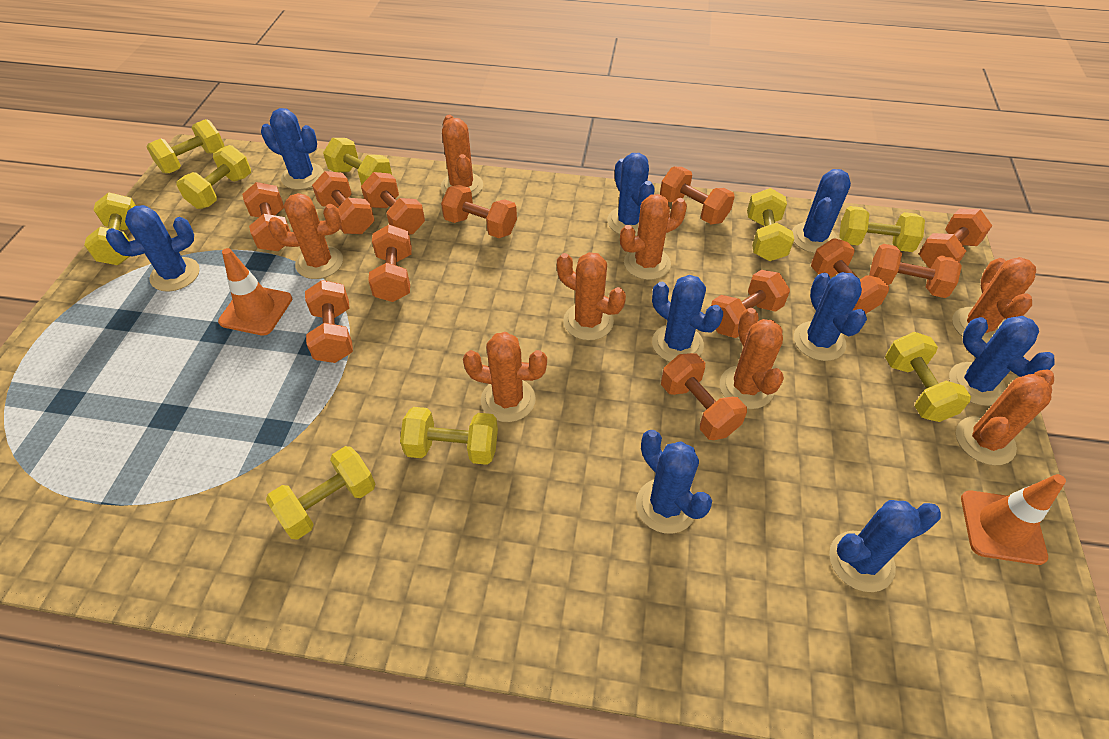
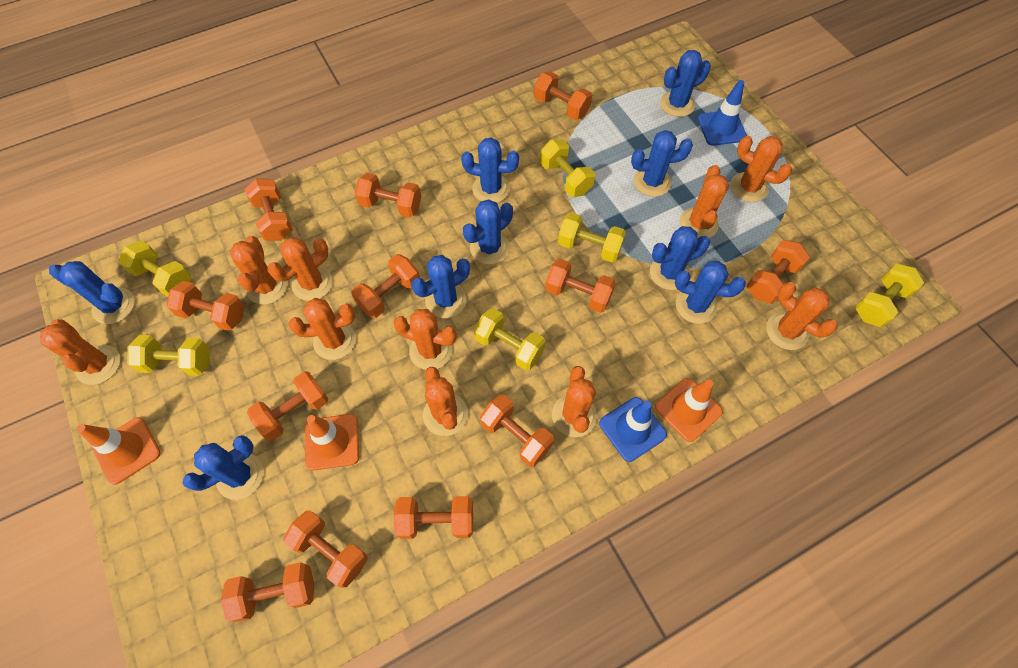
blue traffic cone: 0 -> 2
orange cactus: 8 -> 10
orange traffic cone: 2 -> 3
yellow dumbbell: 9 -> 6

